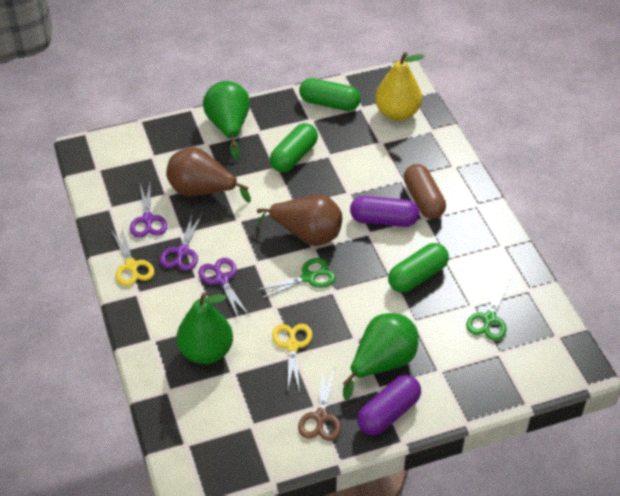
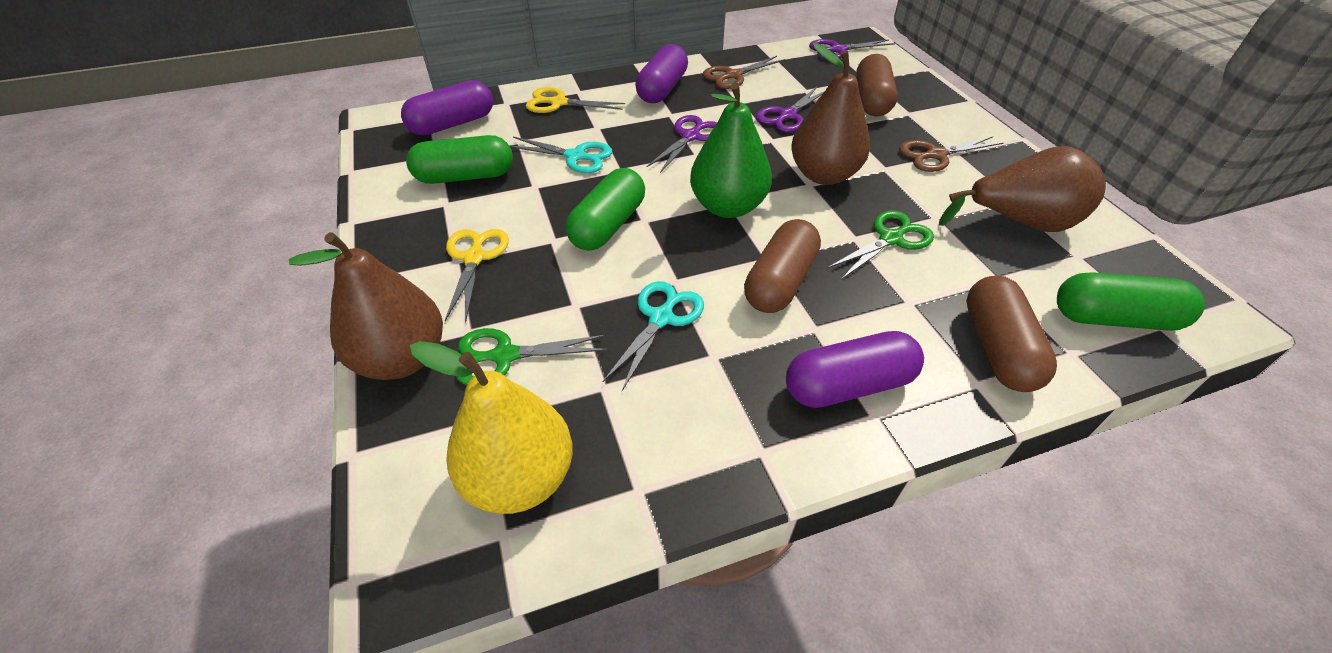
brown capsule: 1 -> 3
brown pear: 2 -> 3
brown scissors: 1 -> 2
green pear: 3 -> 1
purple capsule: 2 -> 3
turquoise scissors: 0 -> 2

